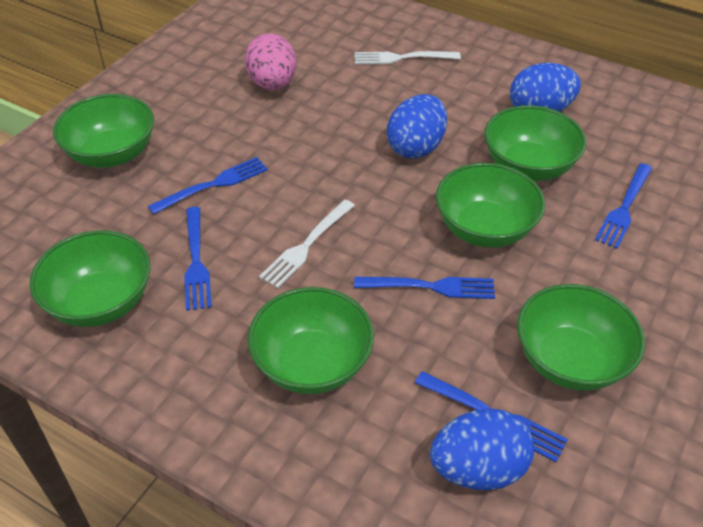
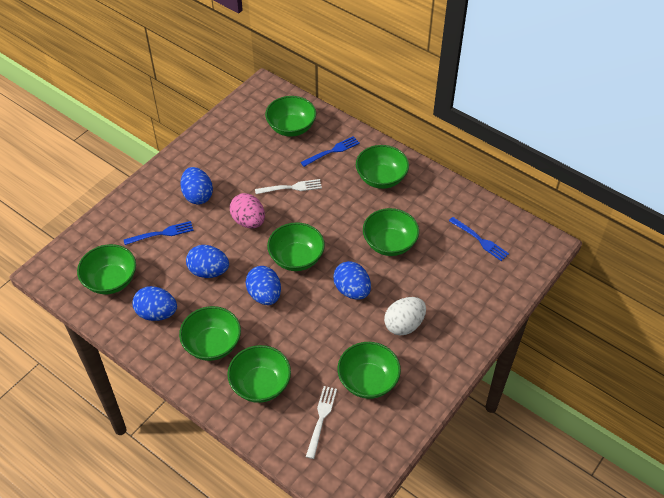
blue egg: 3 -> 5
blue fork: 5 -> 3
green bowl: 6 -> 8
white egg: 0 -> 1

